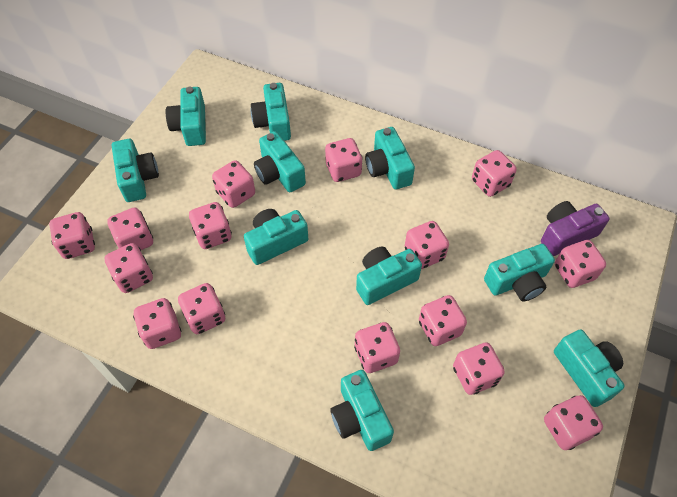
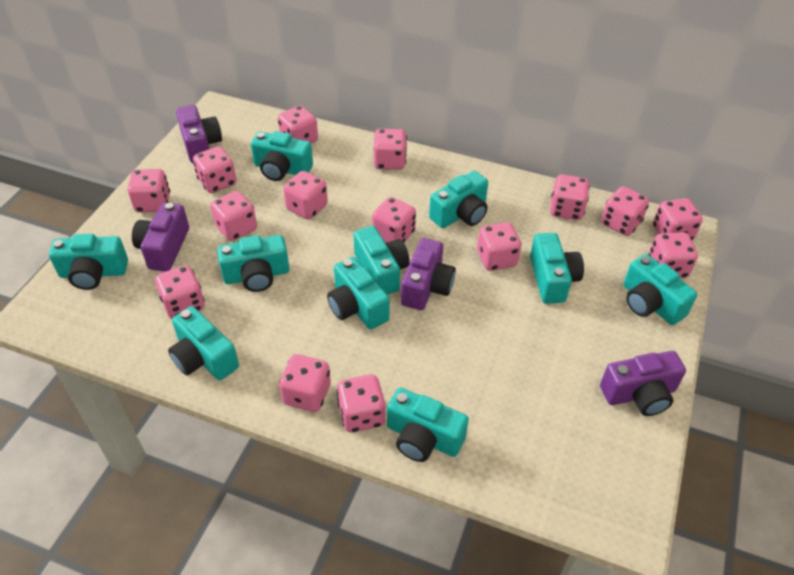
purple camera: 1 -> 4

